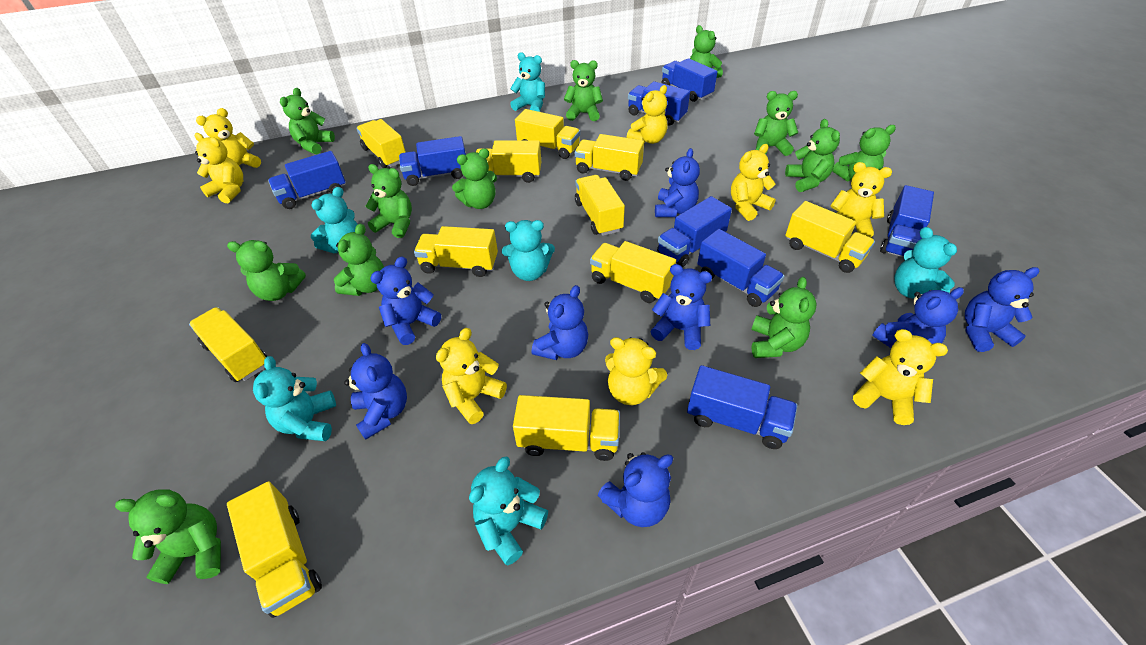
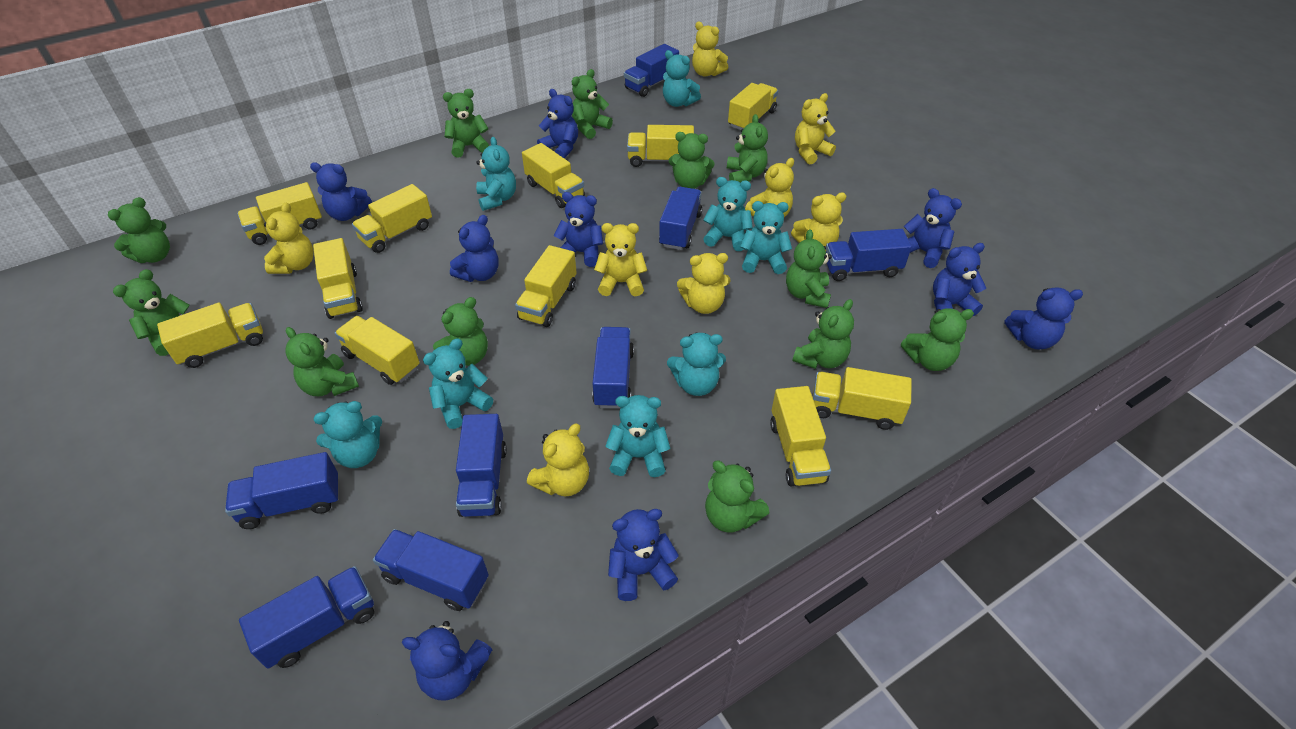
blue teddy bear: 8 -> 9
turquoise teddy bear: 6 -> 8

